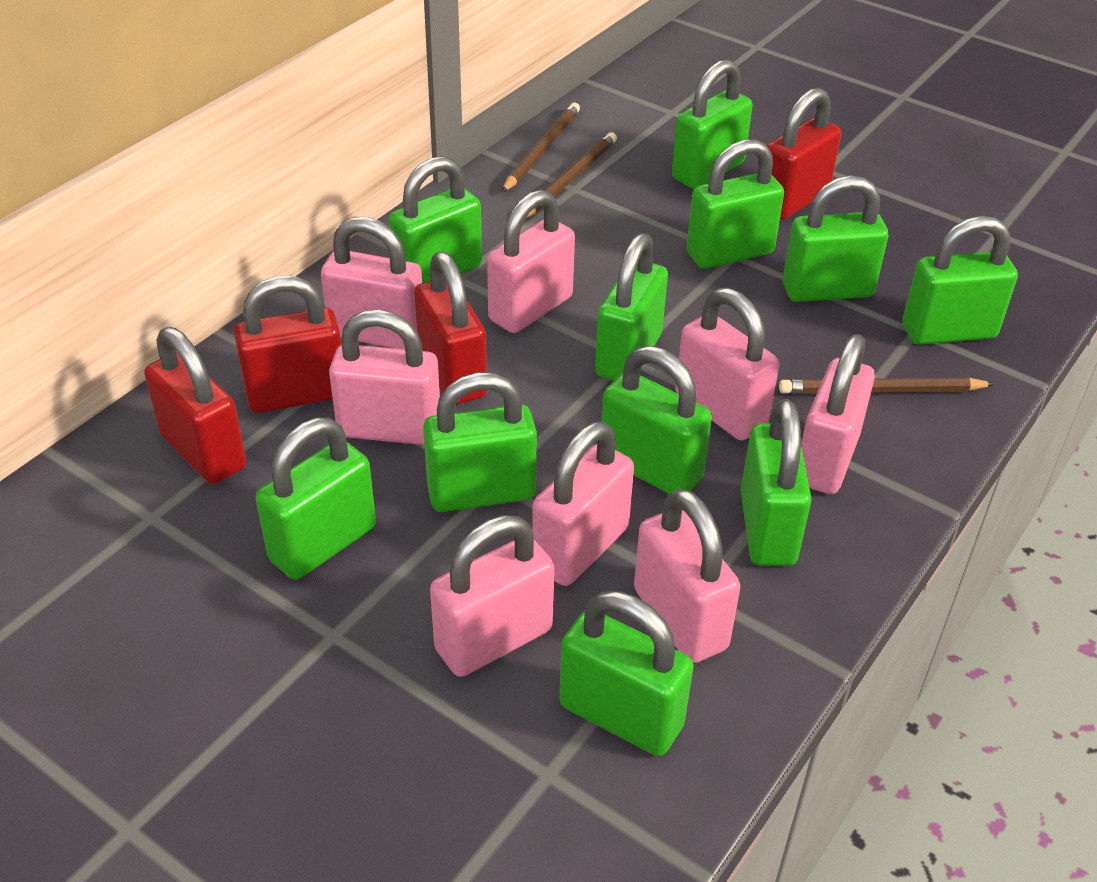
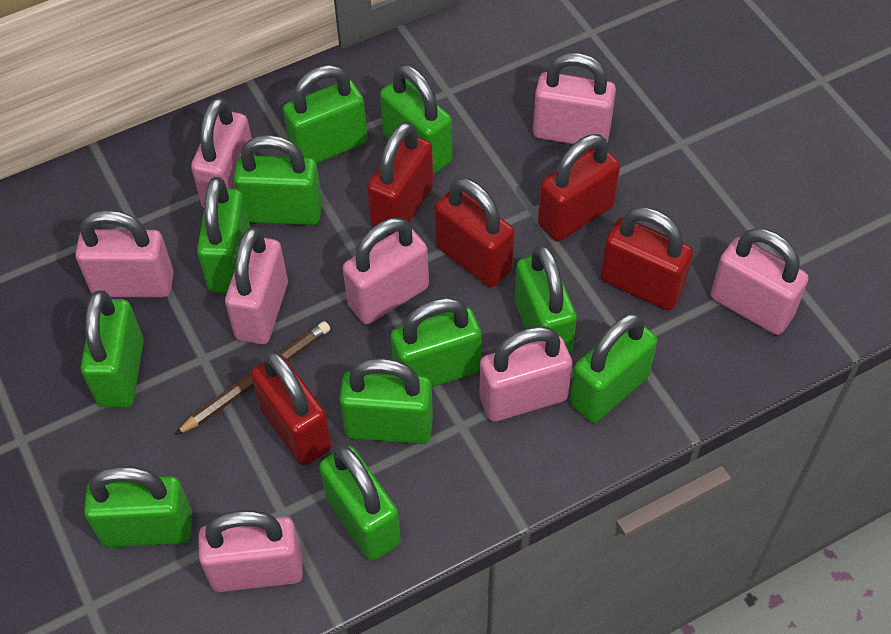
brown pencil: 3 -> 1
red padlock: 4 -> 5

